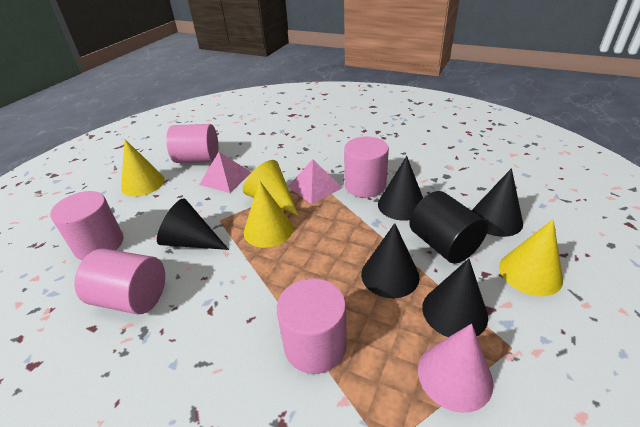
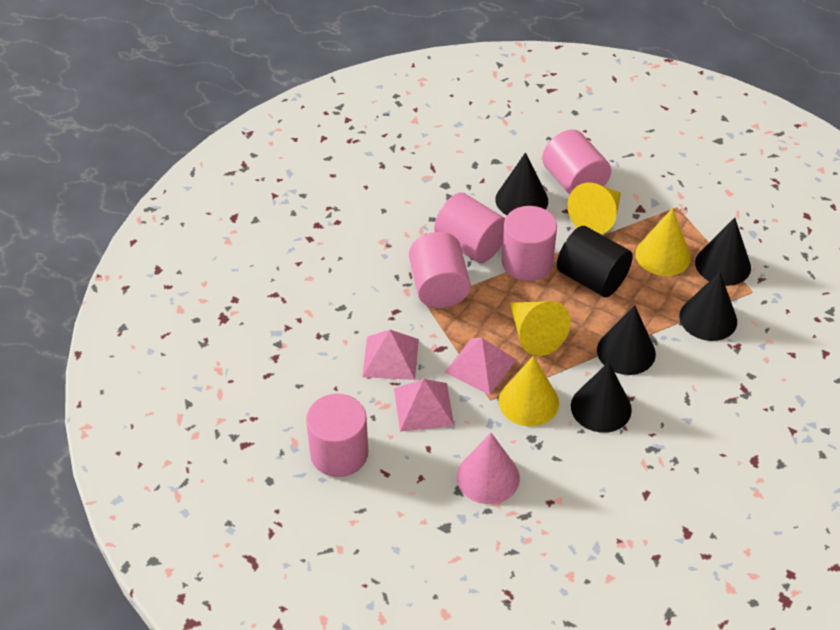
pink pyramid: 2 -> 3

